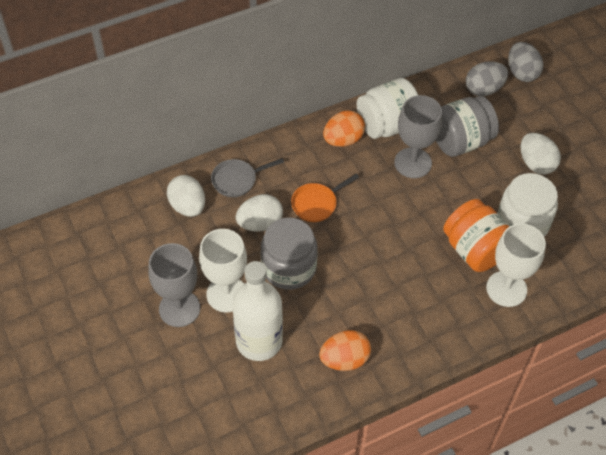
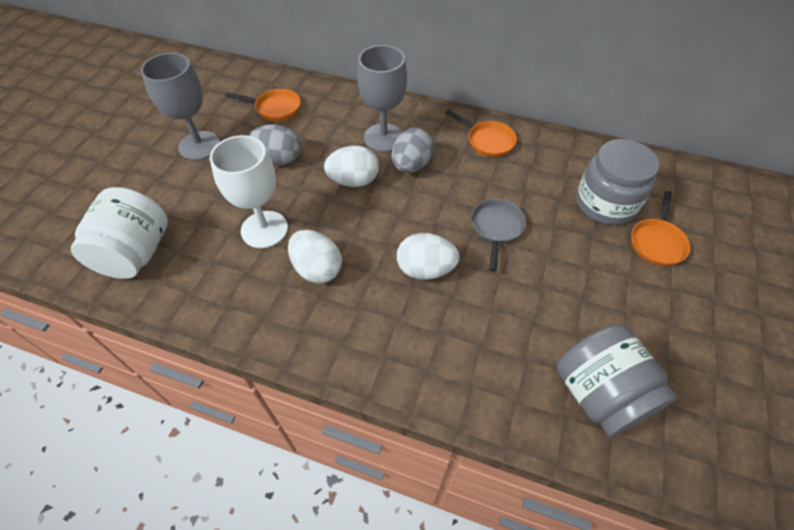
orange egg: 2 -> 0
orange jar: 1 -> 0
orange pan: 1 -> 3
white bottle: 1 -> 0
white goblet: 2 -> 1
white jar: 2 -> 1

